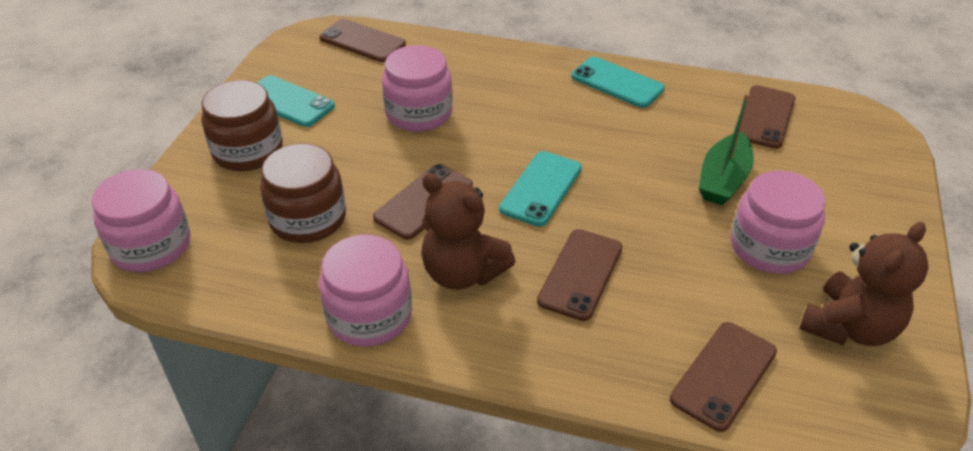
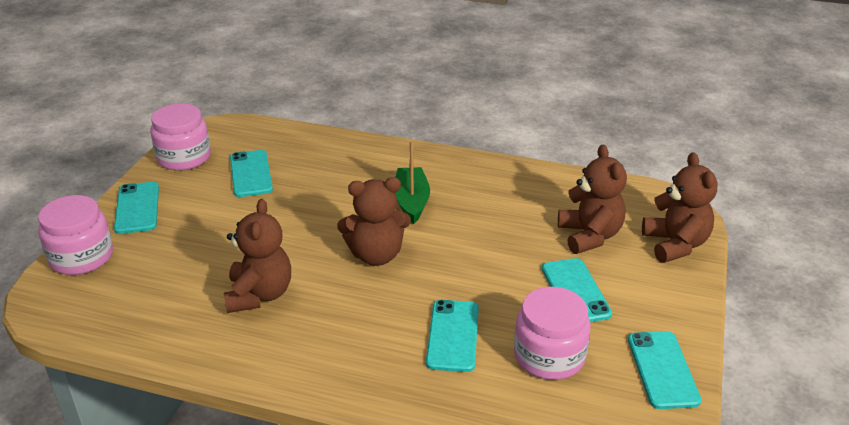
brown jar: 2 -> 0
brown phone: 5 -> 0
brown teddy bear: 2 -> 4
pink jar: 4 -> 3
turquoise phone: 3 -> 5

